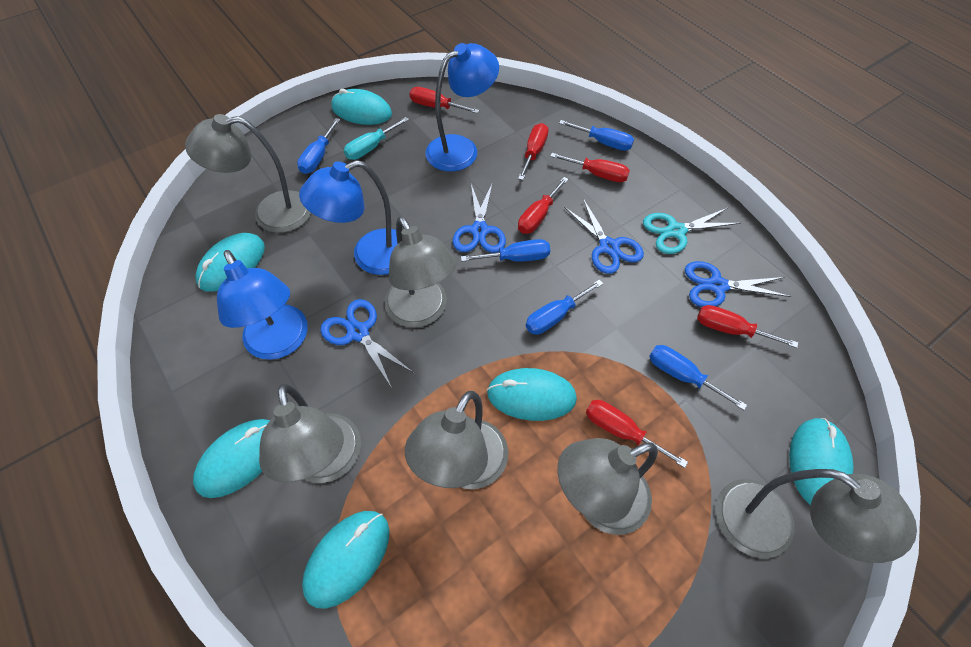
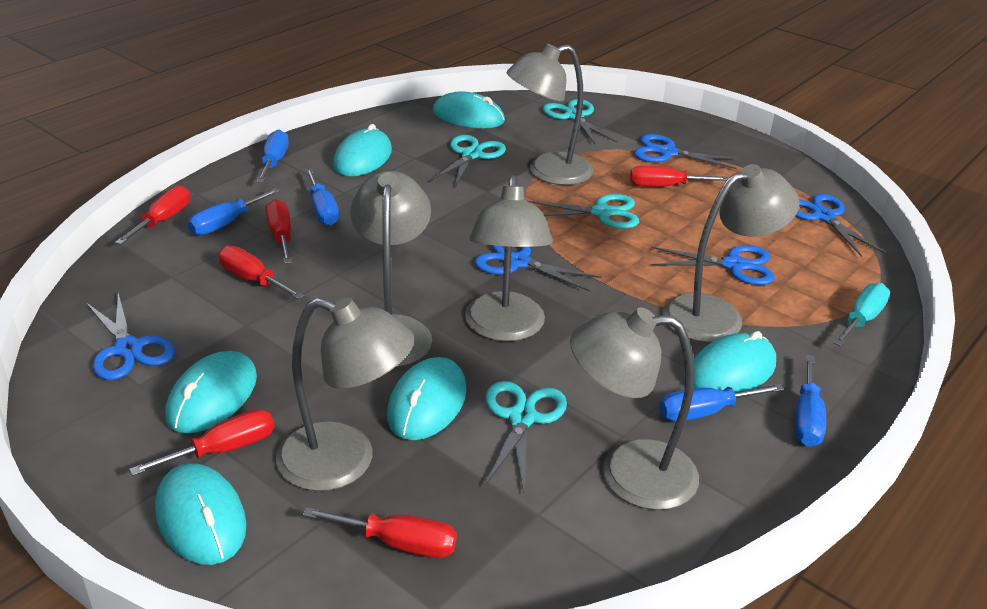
blue lamp: 3 -> 0
blue scissors: 4 -> 5
turquoise scissors: 1 -> 4

